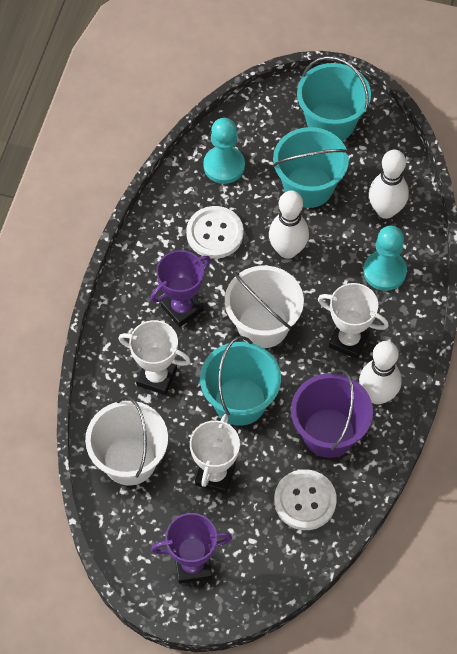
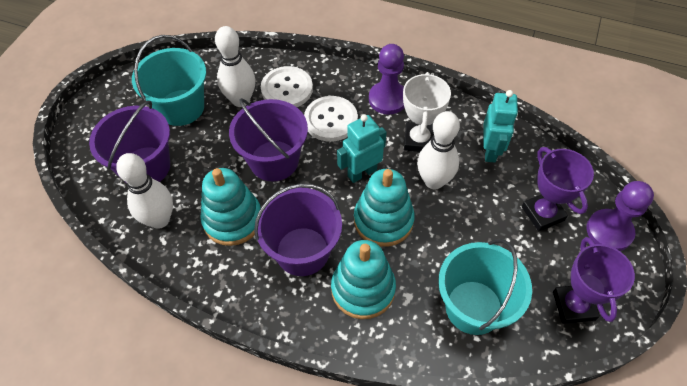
purple bucket: 1 -> 3
purple pawn: 0 -> 2
turquoise bucket: 3 -> 2
turquoise pawn: 2 -> 0
turquoise robot: 0 -> 2
turquoise stacking toy: 0 -> 3
white bucket: 2 -> 0
white trophy: 3 -> 1

